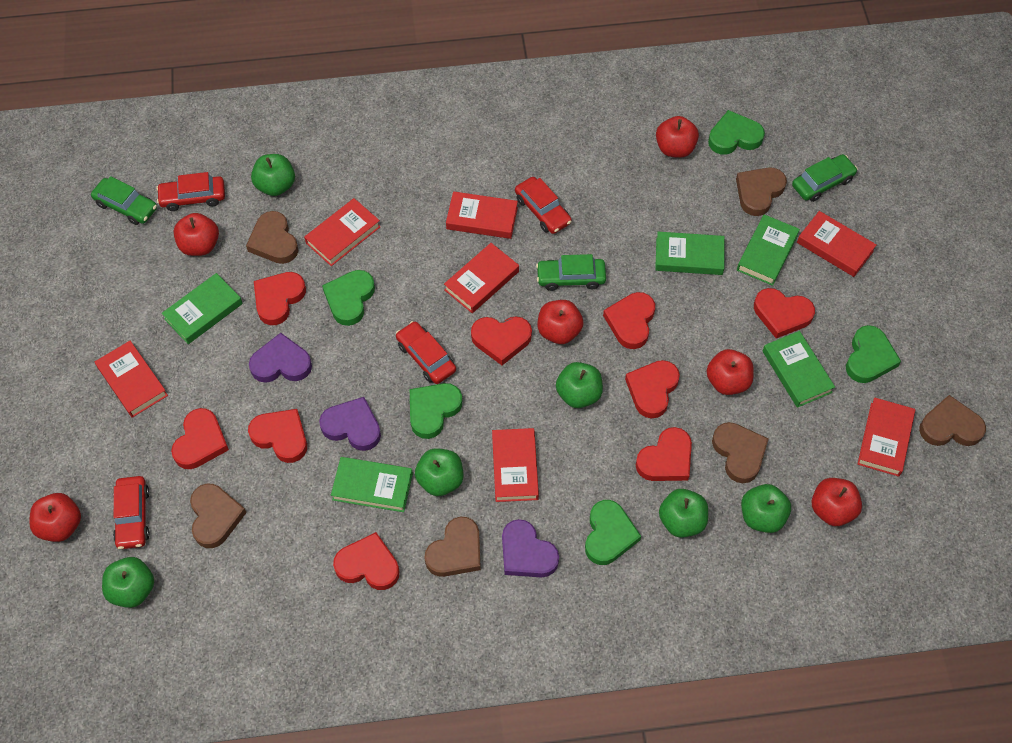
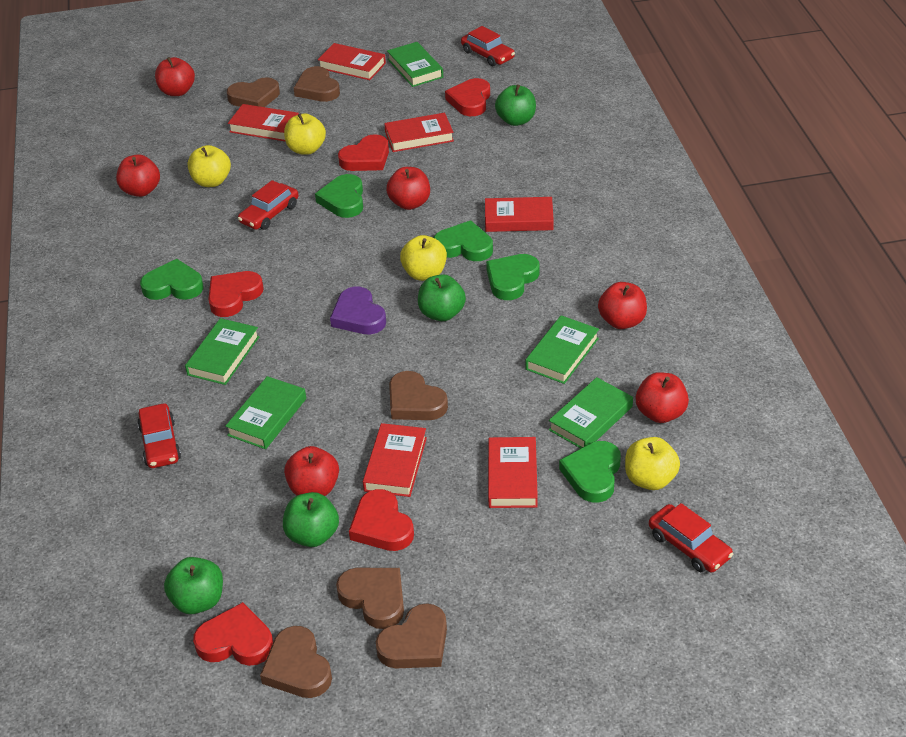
green apple: 6 -> 4
green car: 3 -> 0
purple heart: 3 -> 1
red book: 7 -> 6
red heart: 9 -> 5
yellow apple: 0 -> 4

